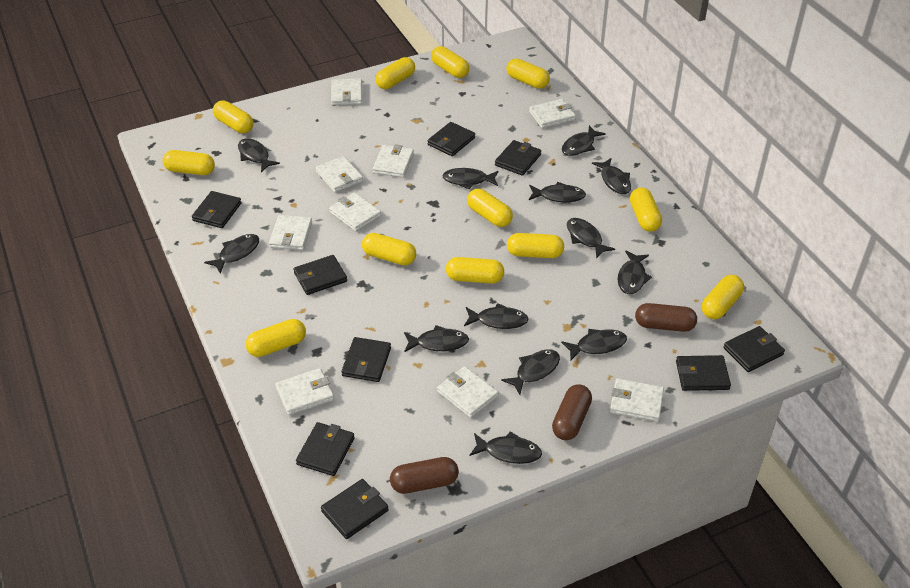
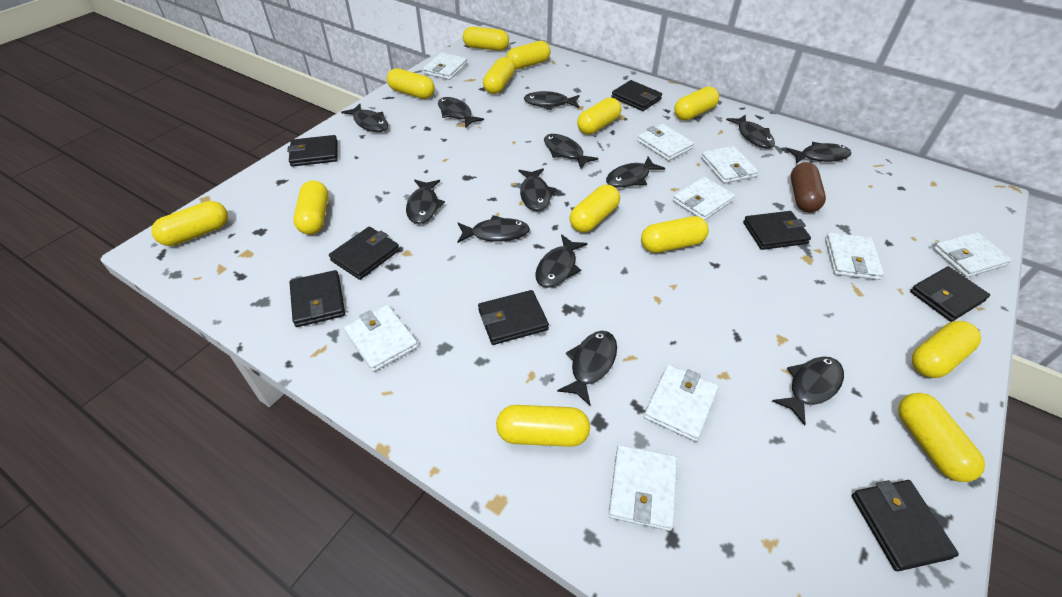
black wallet: 9 -> 8
brown capsule: 3 -> 1
yellow capsule: 12 -> 13

